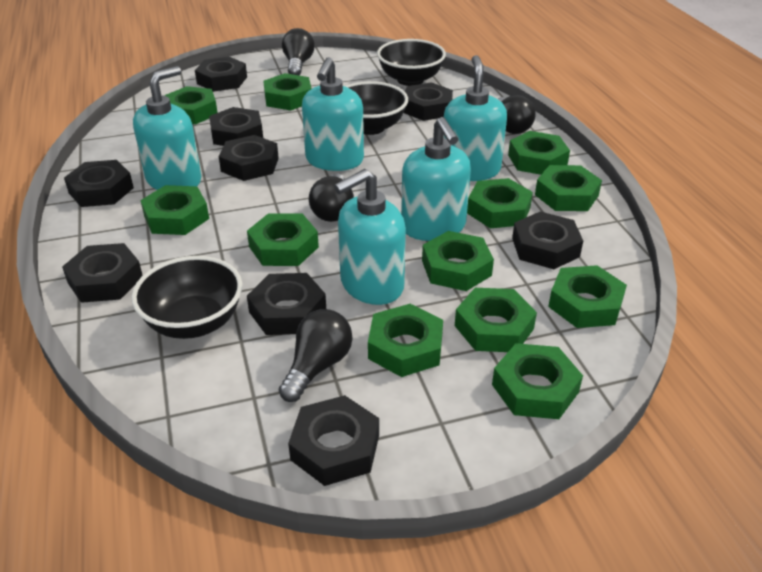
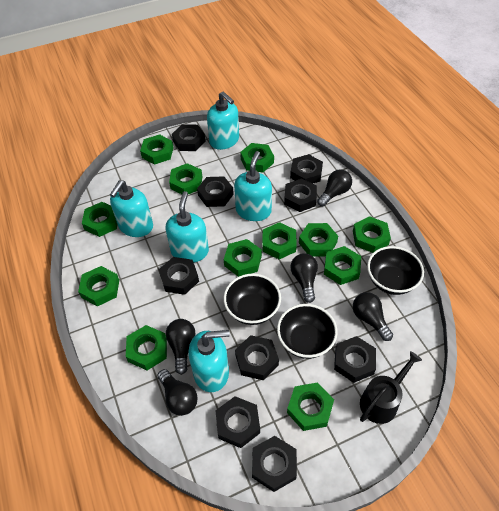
black light bulb: 4 -> 5
black watering can: 0 -> 1

